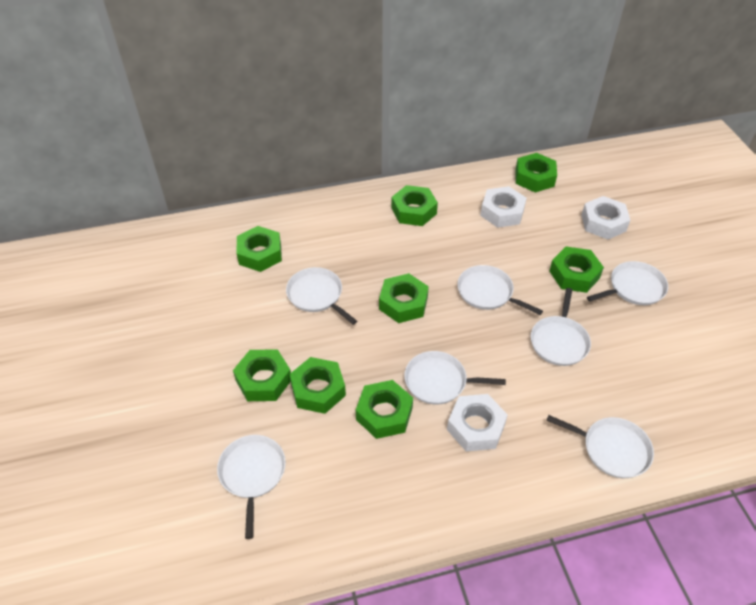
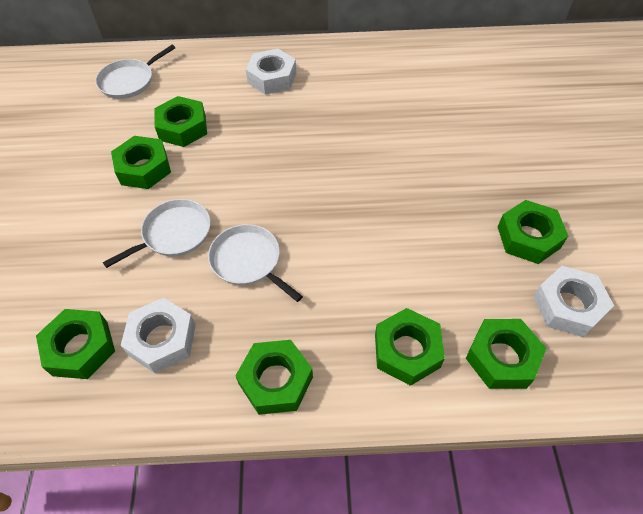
green nut: 8 -> 7
white pan: 7 -> 3

